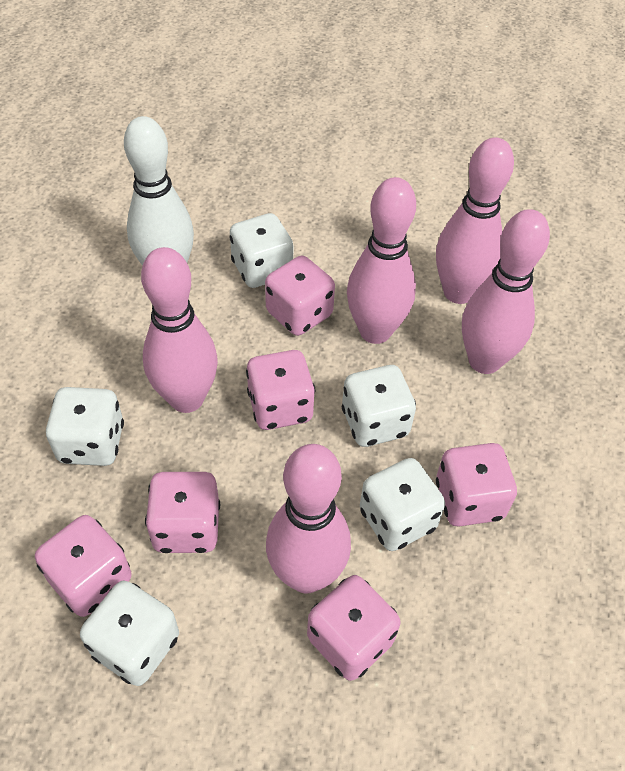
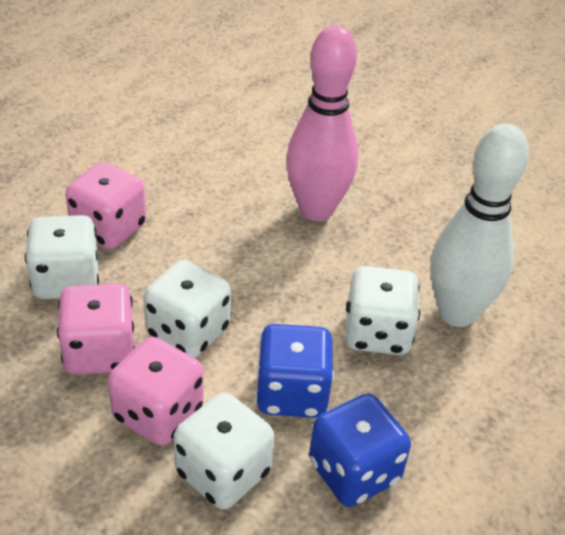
blue dice: 0 -> 2
pink bowling pin: 5 -> 1
pink dice: 6 -> 3
white dice: 5 -> 4

